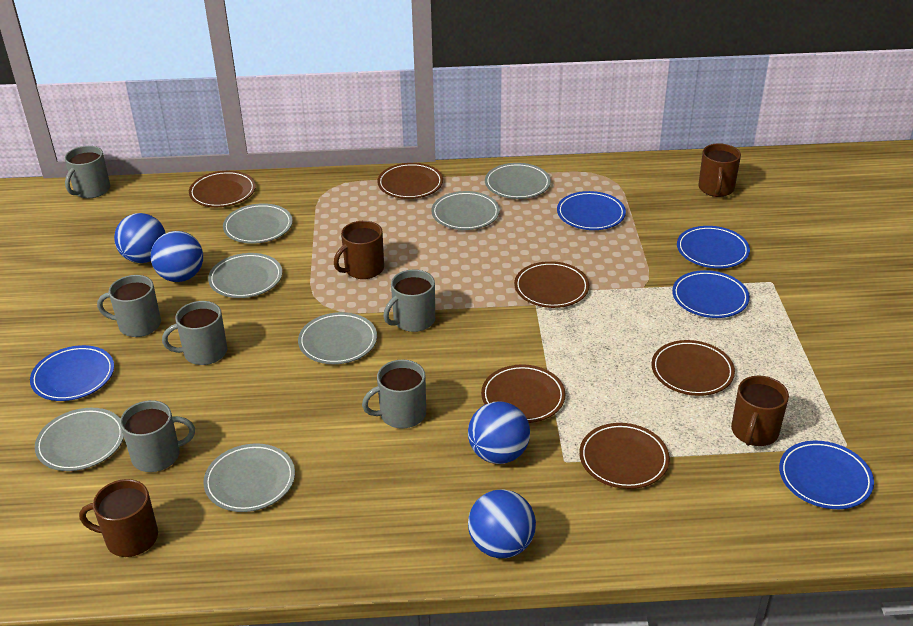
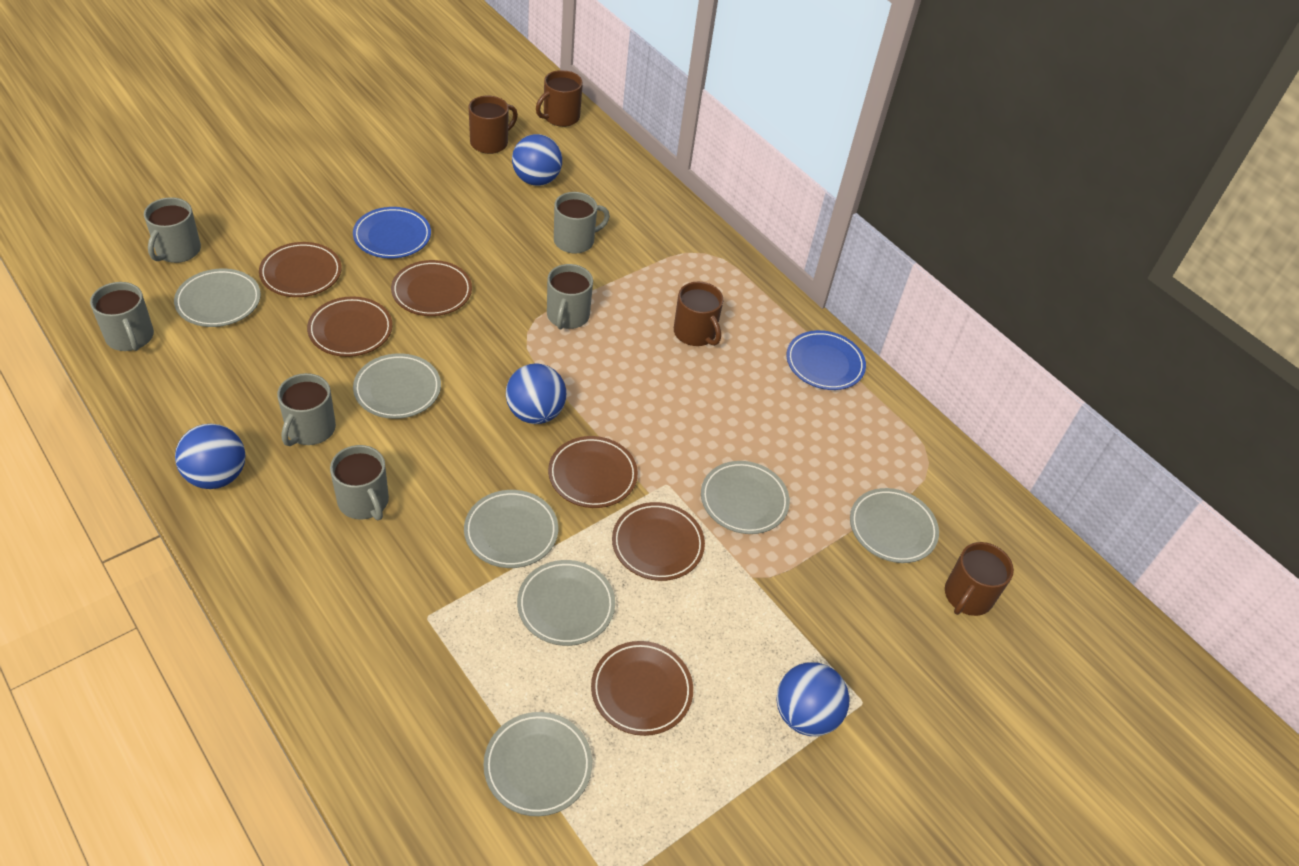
blue plate: 5 -> 2

